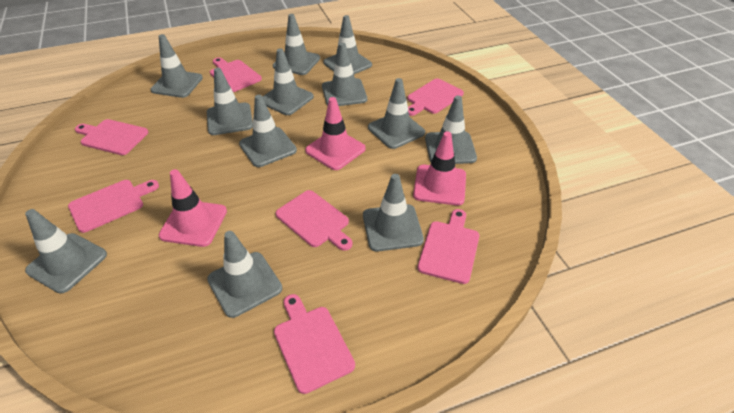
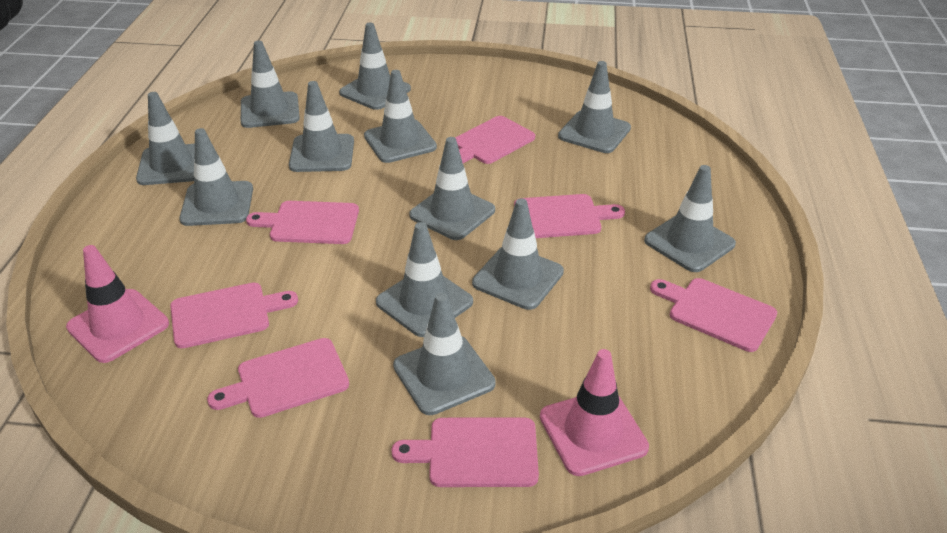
pink traffic cone: 3 -> 2

